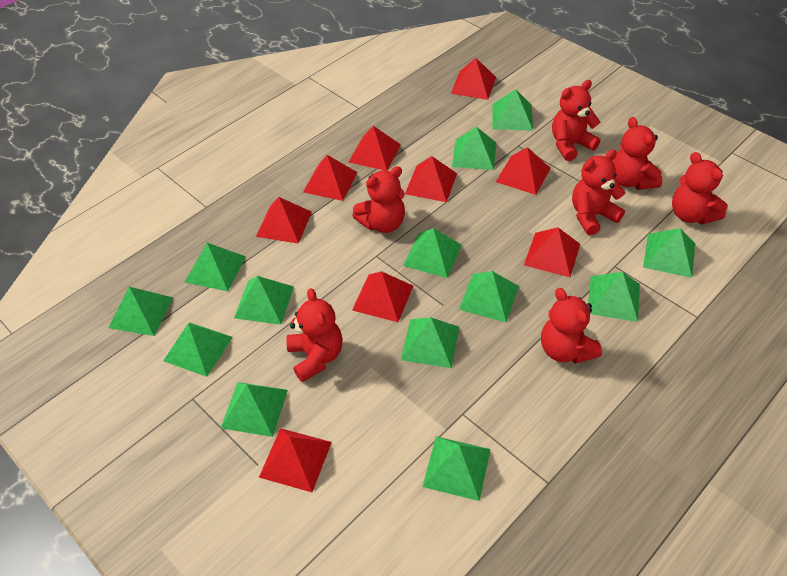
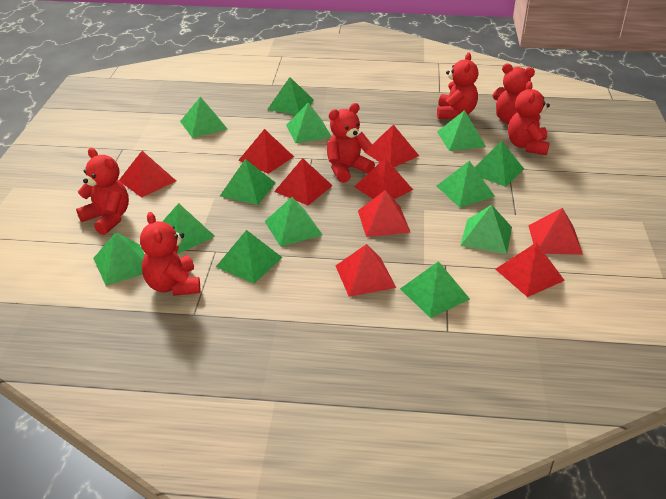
red teddy bear: 7 -> 6

